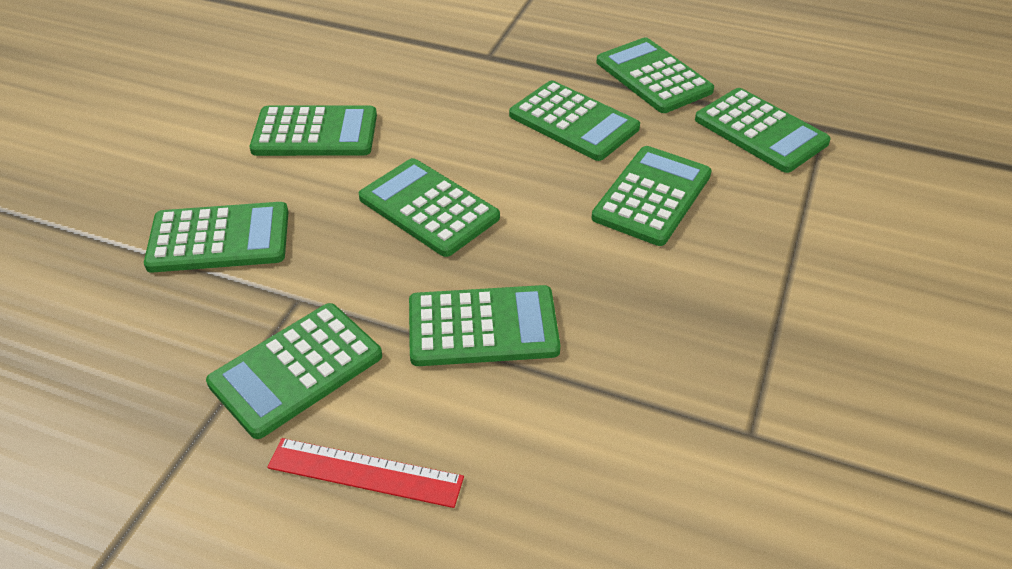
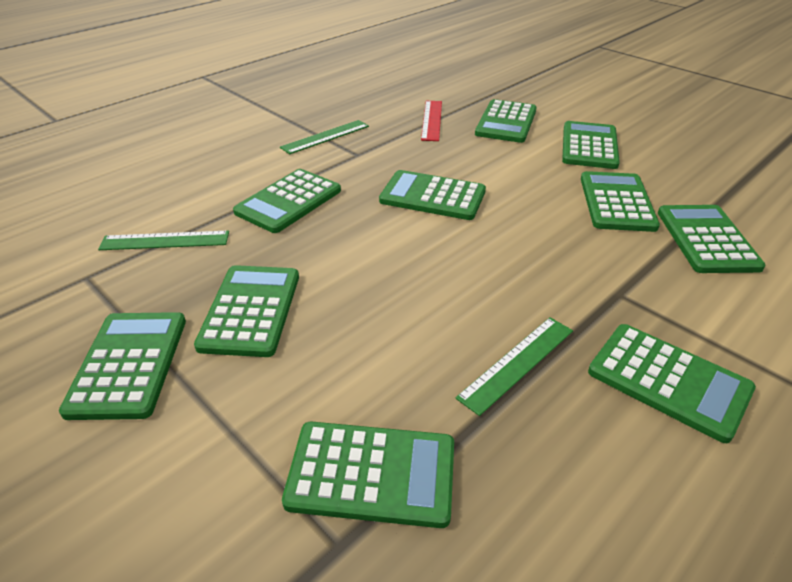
green calculator: 9 -> 10
green ruler: 0 -> 3

